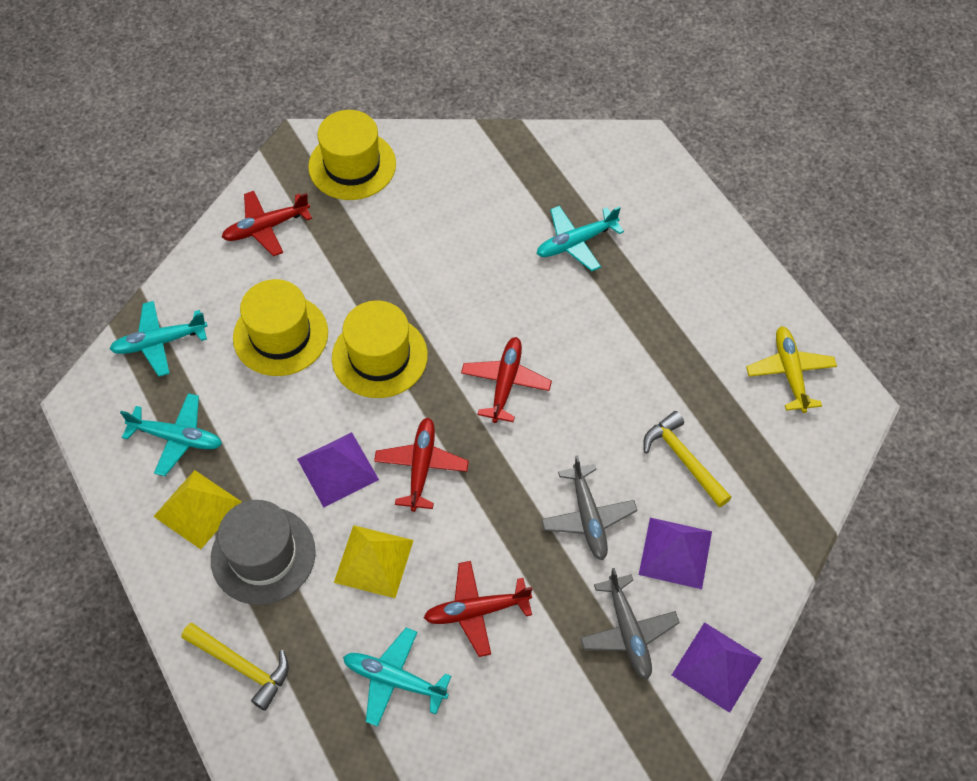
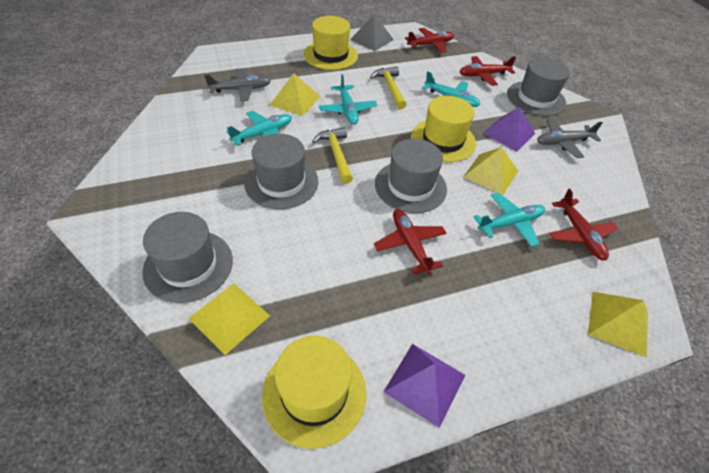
grey hat: 1 -> 4
grey pyramid: 0 -> 1
purple pyramid: 3 -> 2
yellow plane: 1 -> 0
yellow pyramid: 2 -> 4

